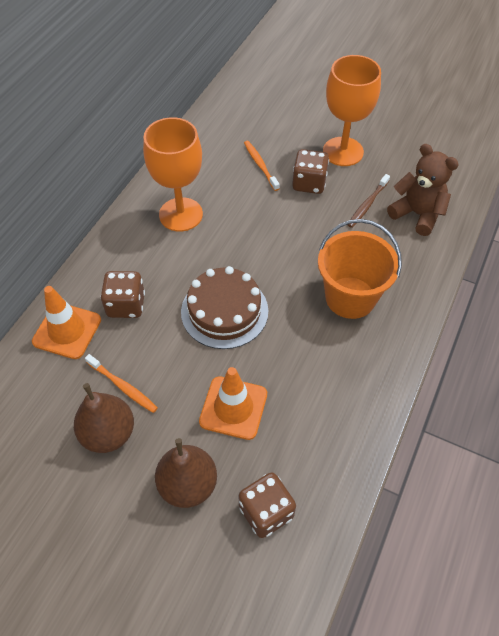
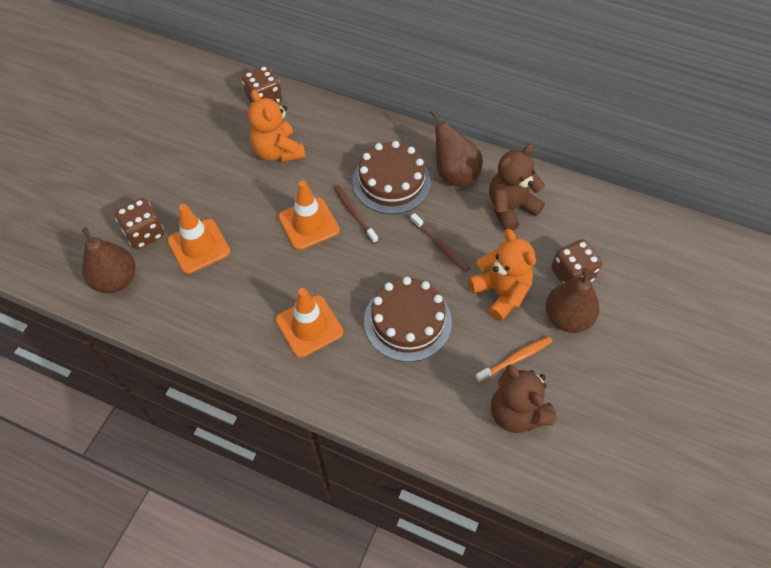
brown cake: 1 -> 2
brown pear: 2 -> 3
brown teddy bear: 1 -> 2
brown toothbrush: 1 -> 2
orange bucket: 1 -> 0
orange goblet: 2 -> 0
orange teddy bear: 0 -> 2
orange toothbrush: 2 -> 1
orange traffic cone: 2 -> 3

